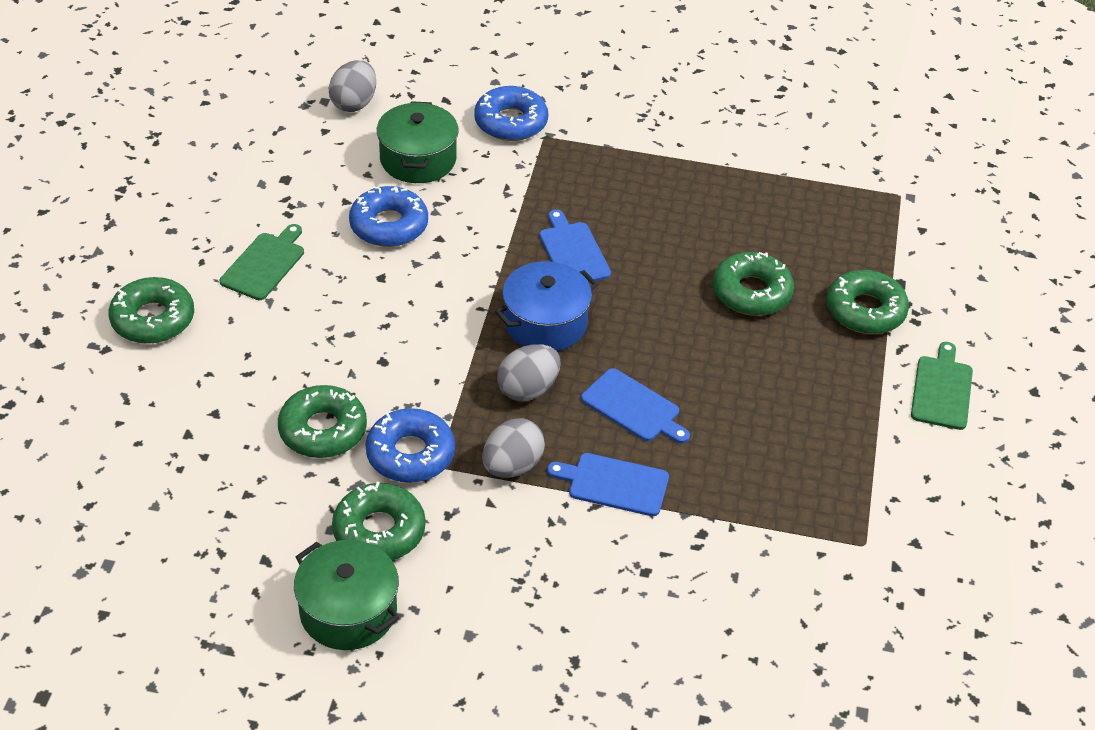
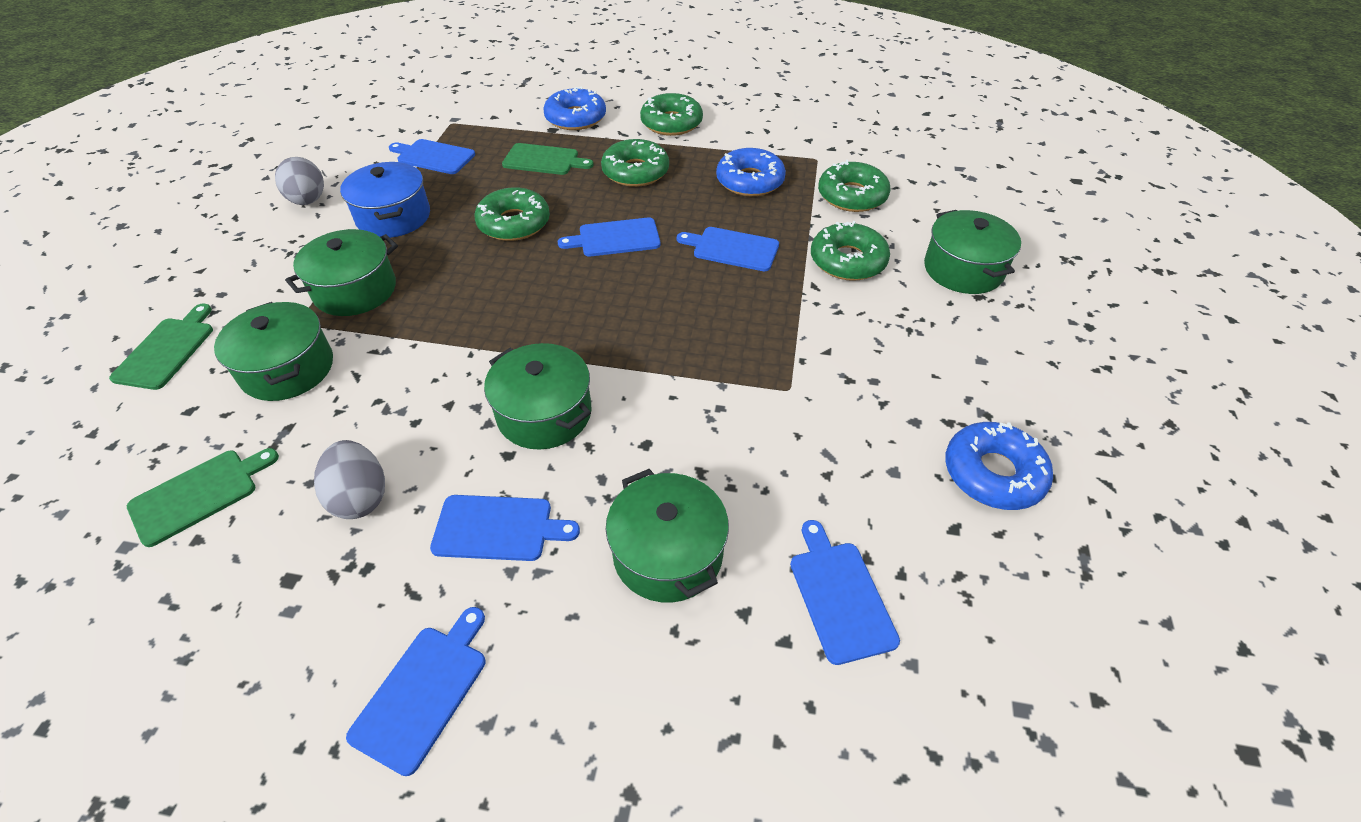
blue cutting board: 3 -> 6
green cutting board: 2 -> 3
green pot: 2 -> 5
grey egg: 3 -> 2

